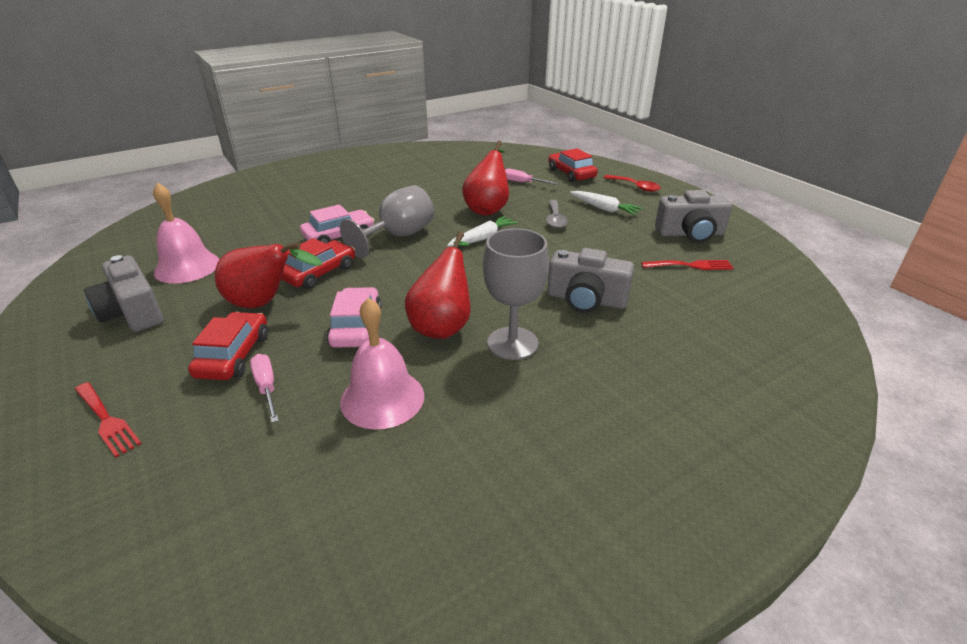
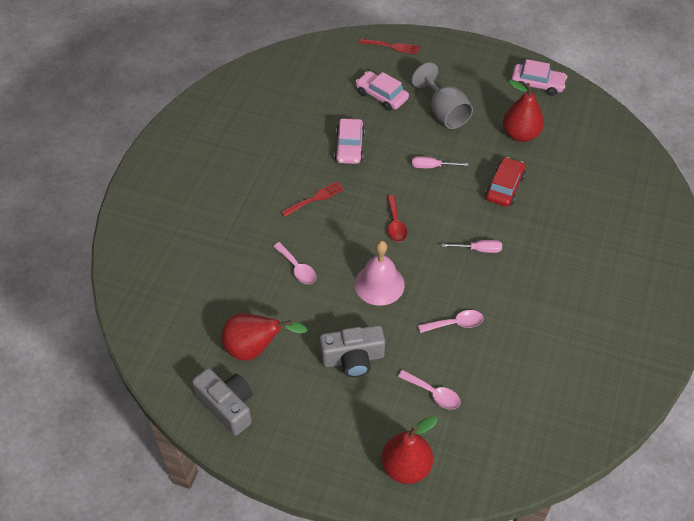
grey camera: 3 -> 2
grey goblet: 2 -> 1
grey spoon: 1 -> 0
pink bell: 2 -> 1
pink car: 2 -> 3
pink spoon: 0 -> 3
red car: 3 -> 1
white carrot: 2 -> 0

